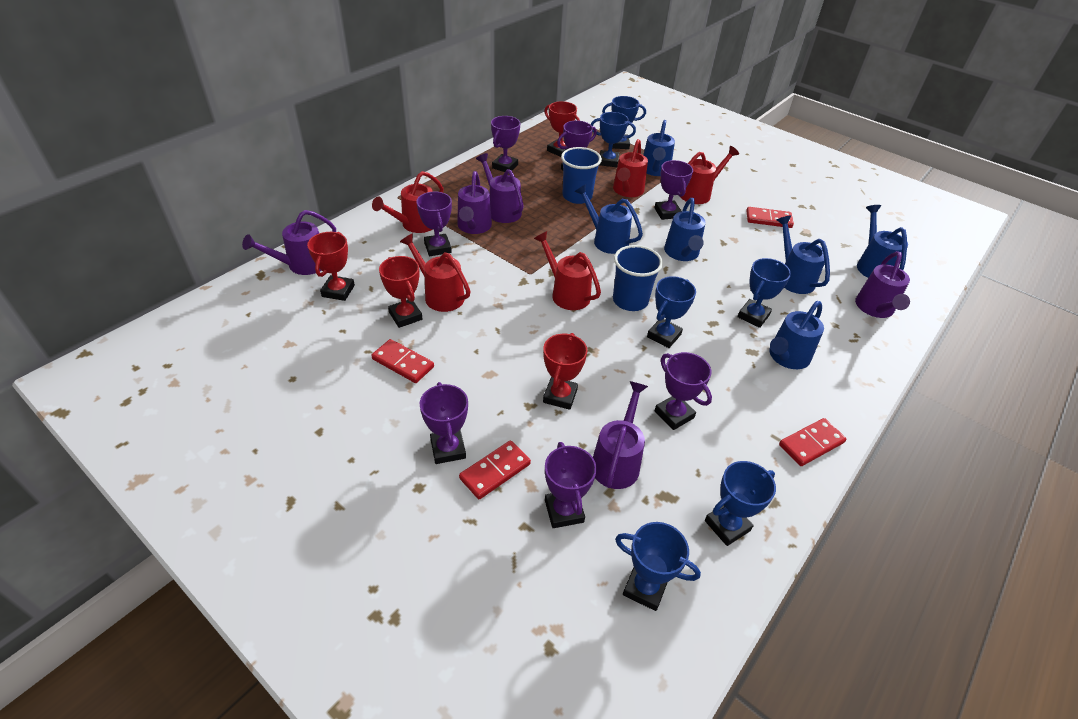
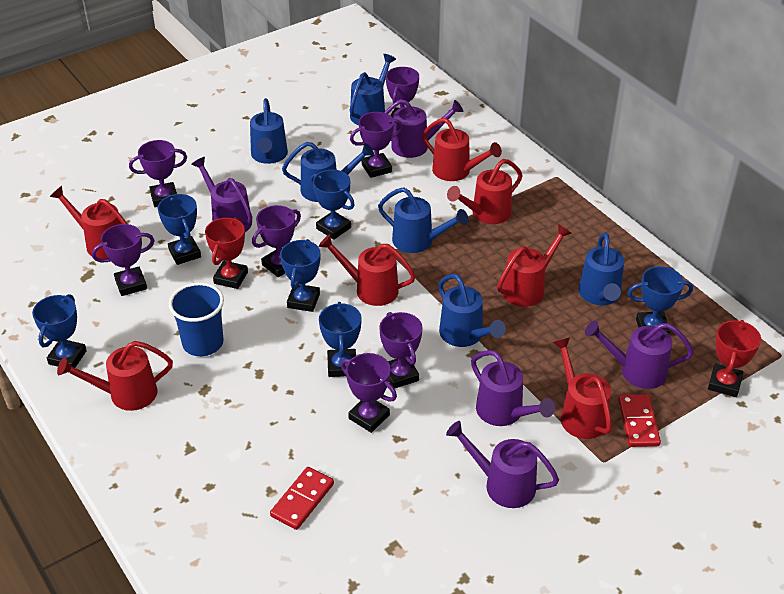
blue cup: 2 -> 1
red domino: 4 -> 2
red trophy: 4 -> 2
red watering can: 5 -> 7

